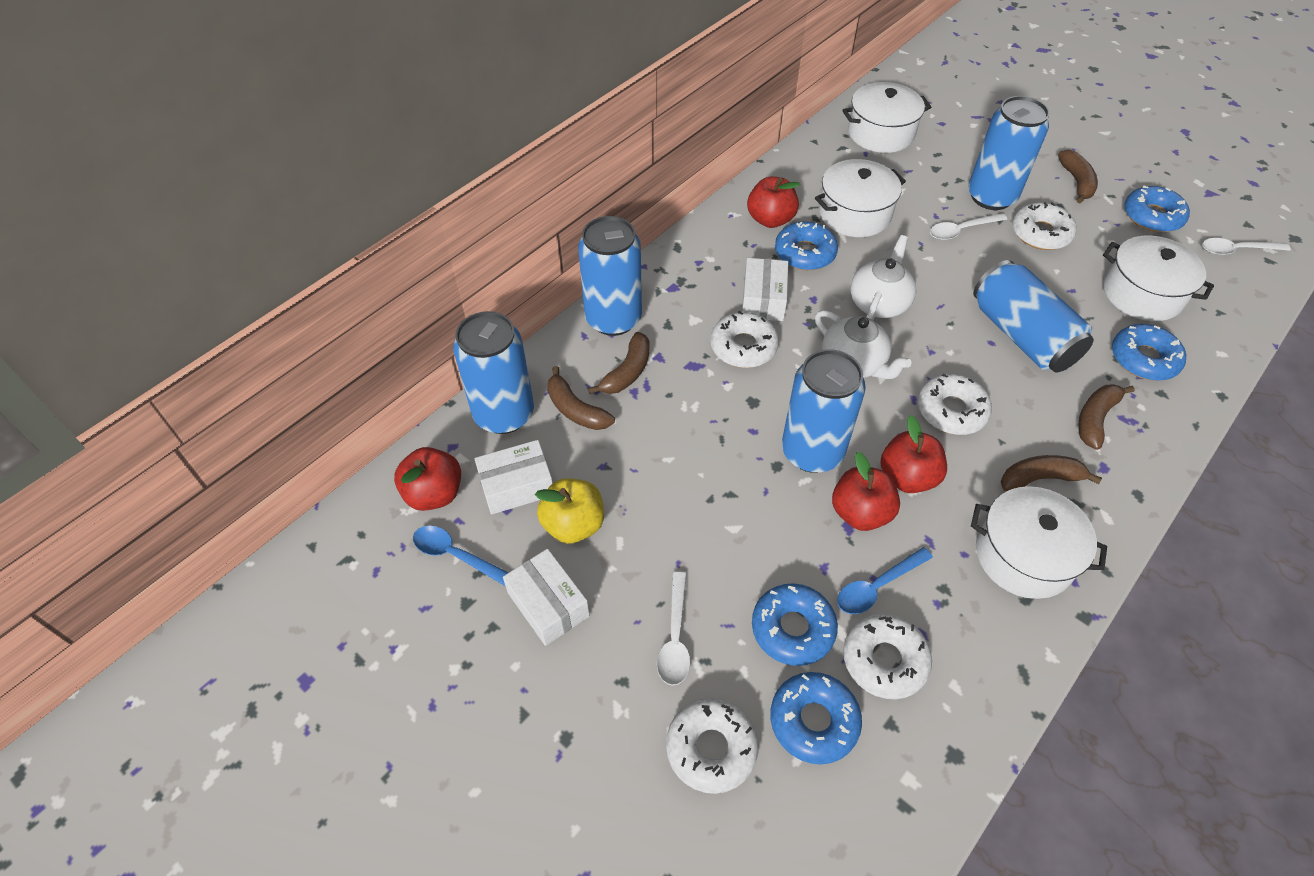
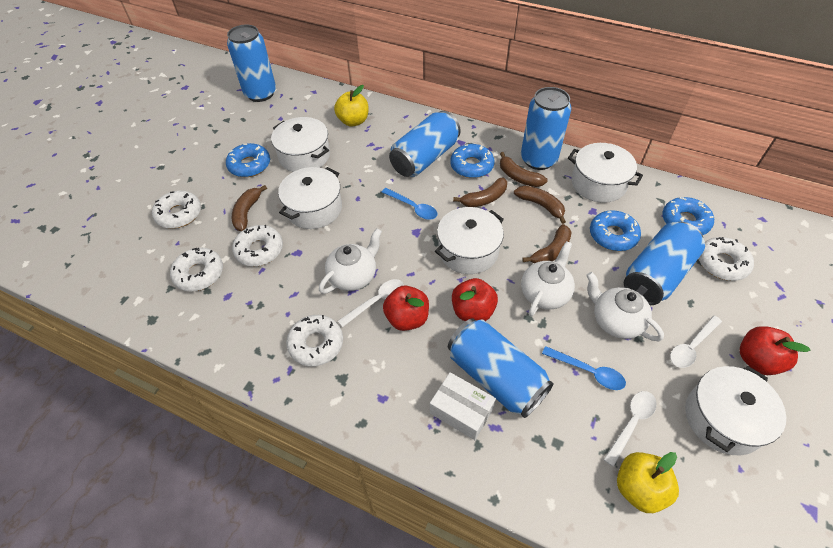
blue donut: 5 -> 4
red apple: 4 -> 3
white box: 3 -> 1
white pot: 4 -> 5
white teapot: 2 -> 3
yellow apple: 1 -> 2

